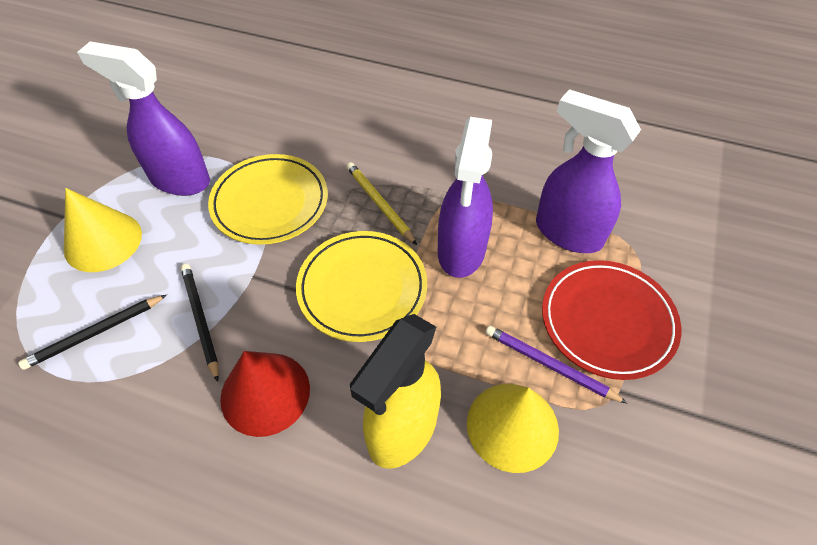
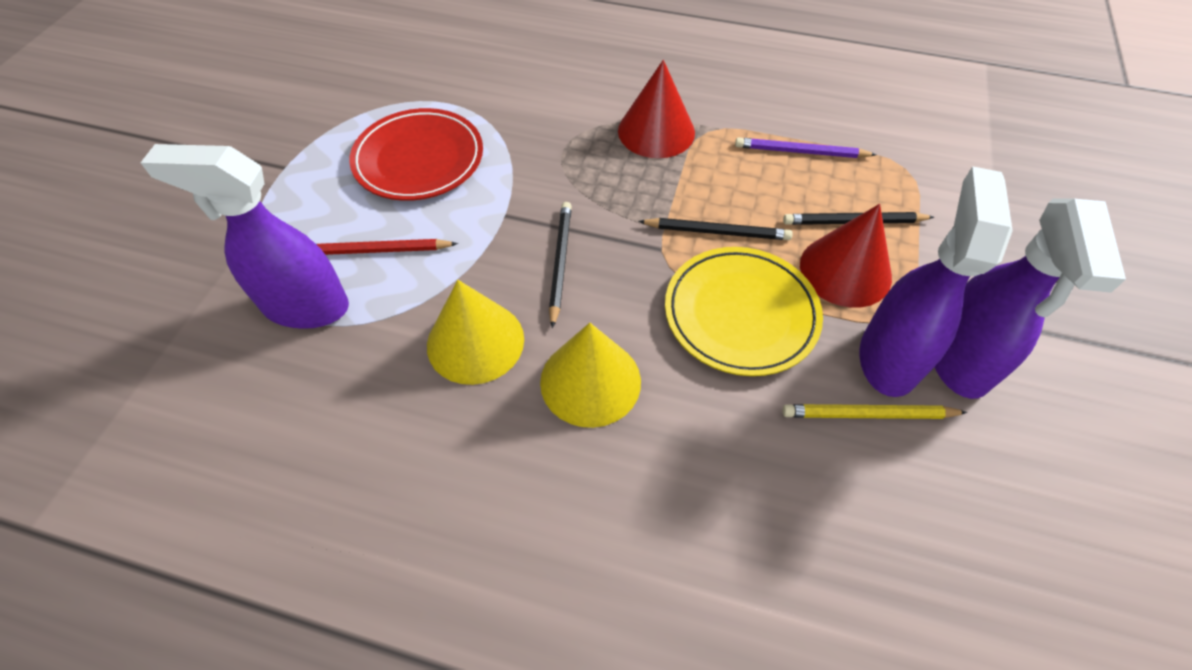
black pencil: 2 -> 3
red cone: 1 -> 2
red pencil: 0 -> 1
yellow plate: 2 -> 1
yellow spray bottle: 1 -> 0

